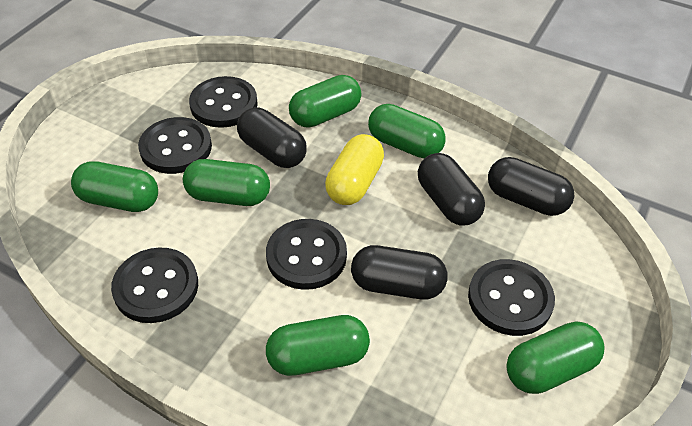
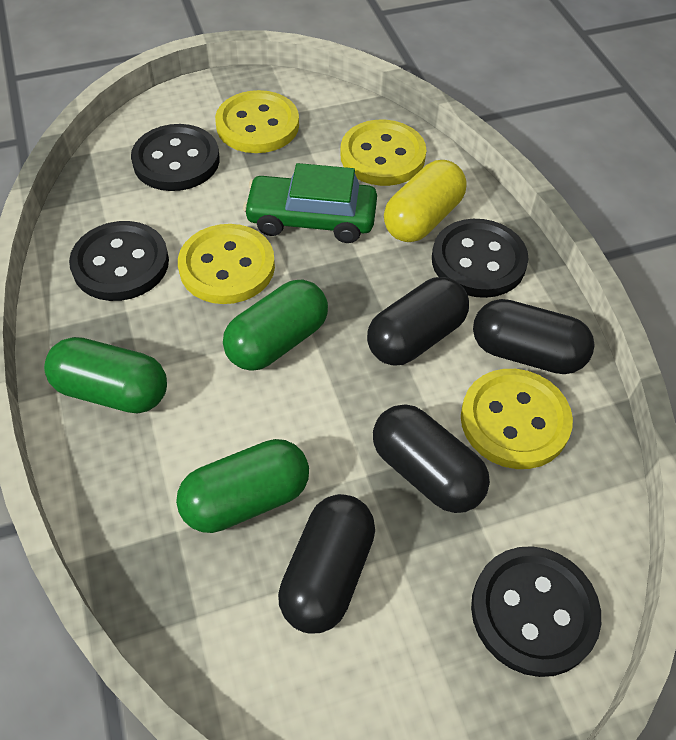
black button: 5 -> 4
green capsule: 6 -> 3
green car: 0 -> 1
yellow button: 0 -> 4

